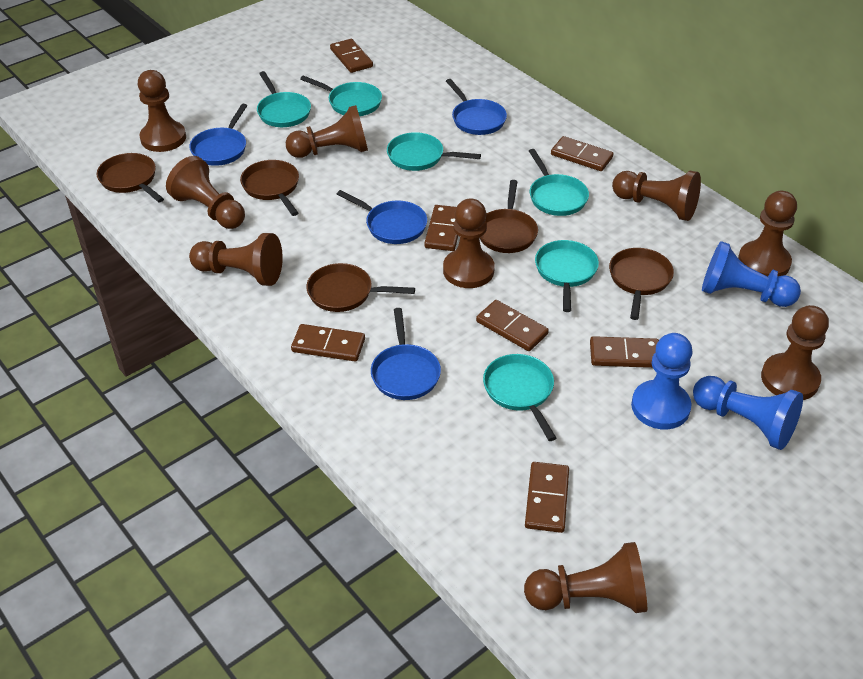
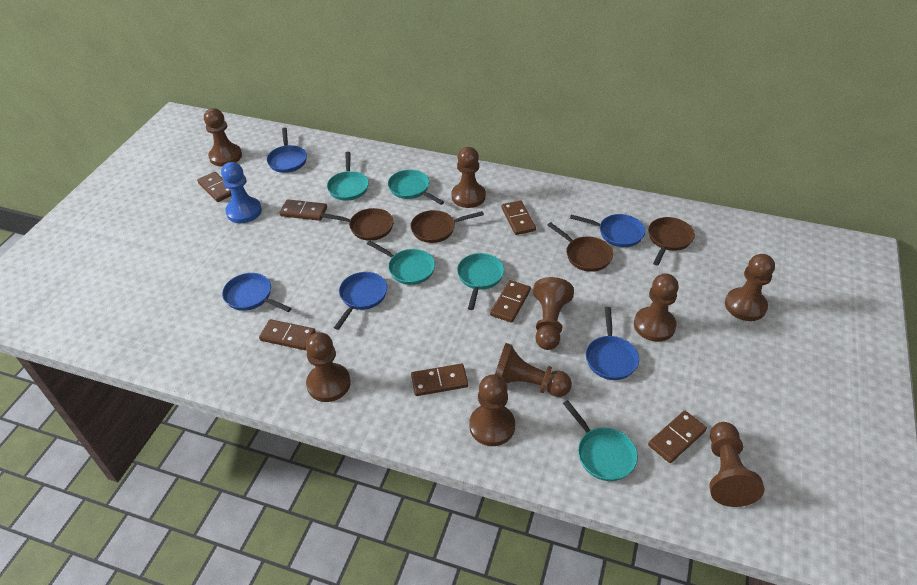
blue pan: 4 -> 5
blue pawn: 3 -> 1
brown pan: 5 -> 4
turquoise pan: 6 -> 5

